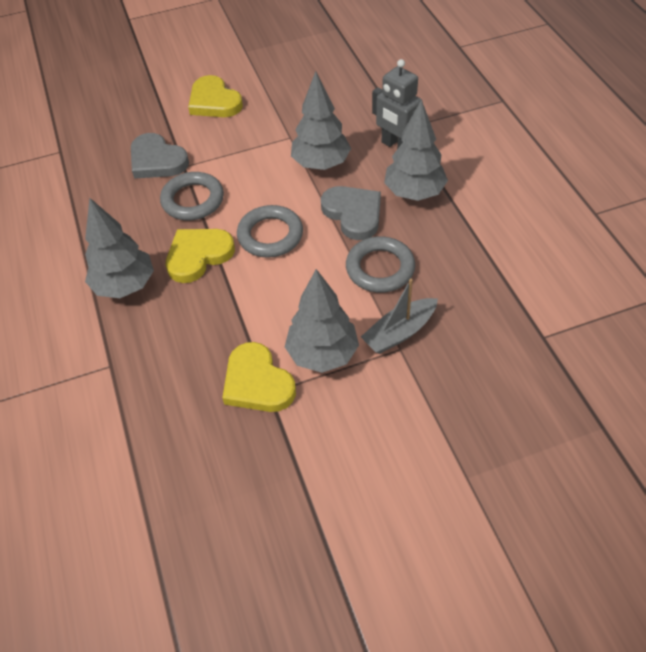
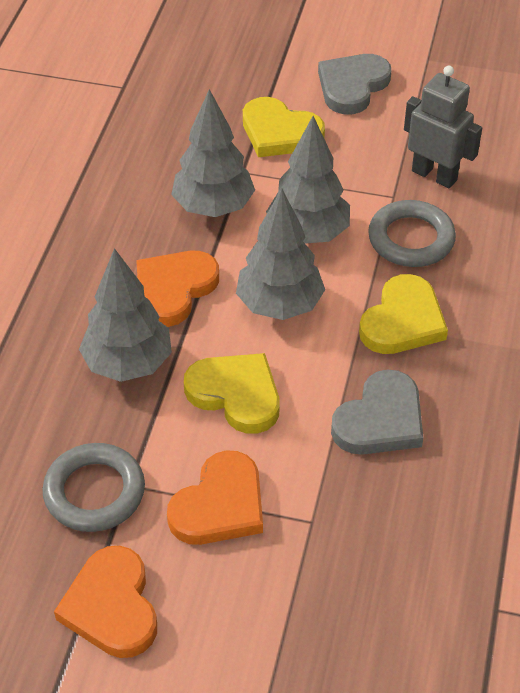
grey boat: 1 -> 0
grey ring: 3 -> 2
orange heart: 0 -> 3

